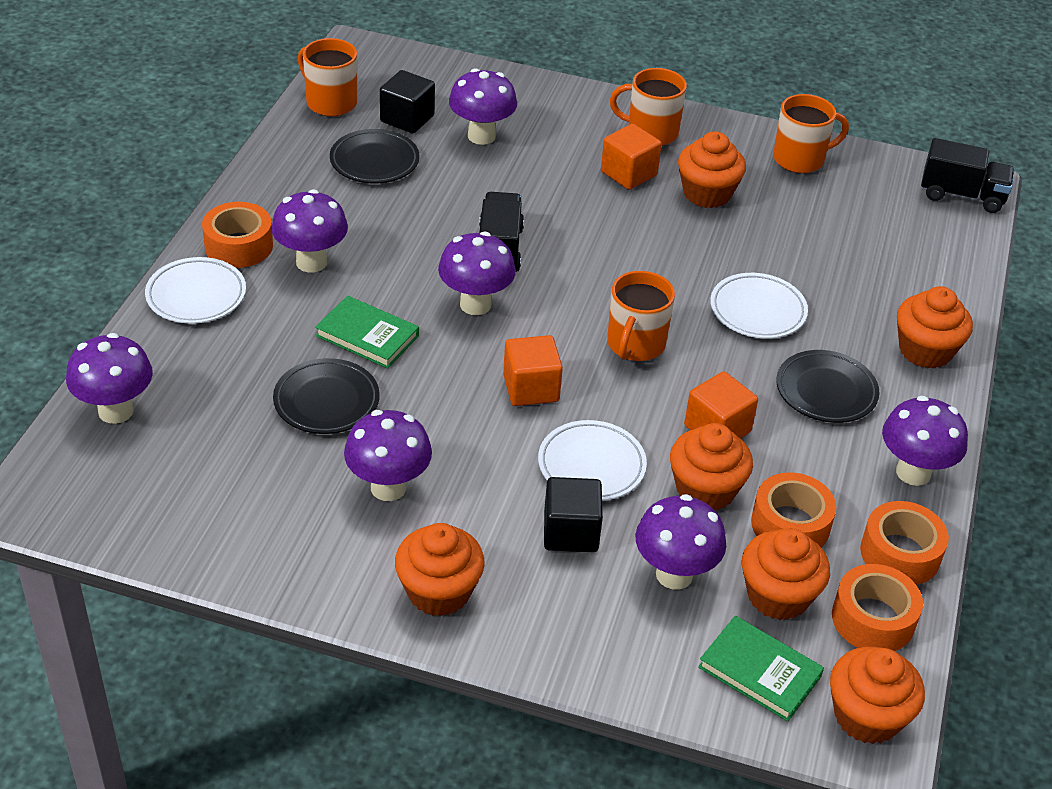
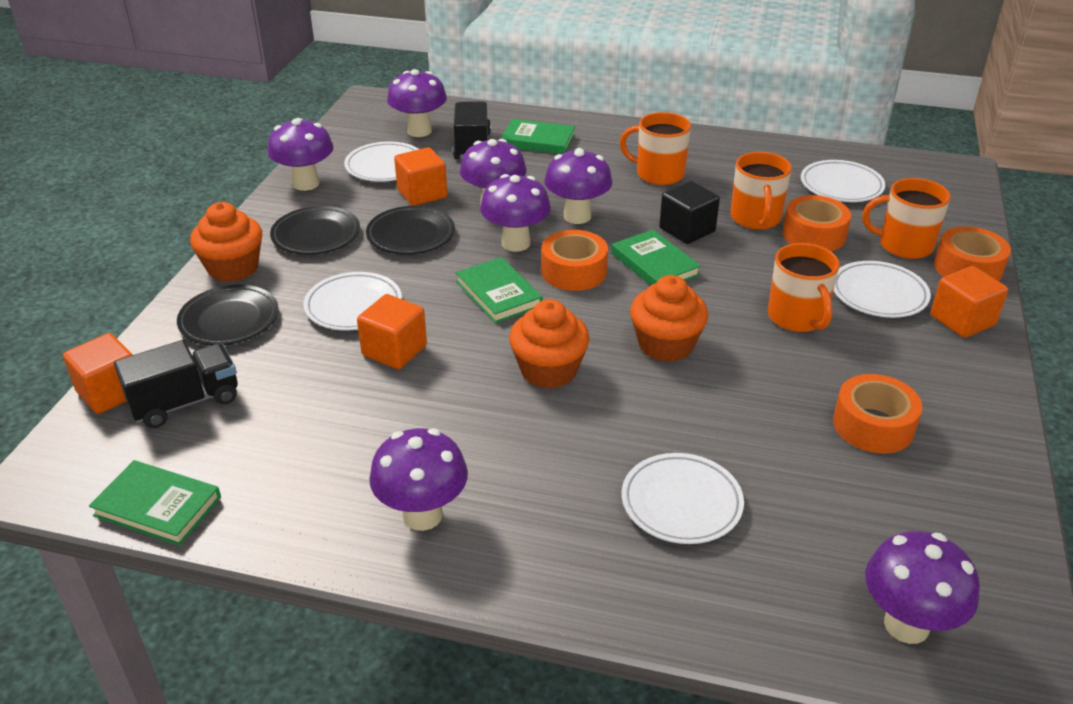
black cube: 2 -> 1
green book: 2 -> 4
orange cube: 3 -> 4
orange cupcake: 6 -> 3
white plate: 3 -> 5

